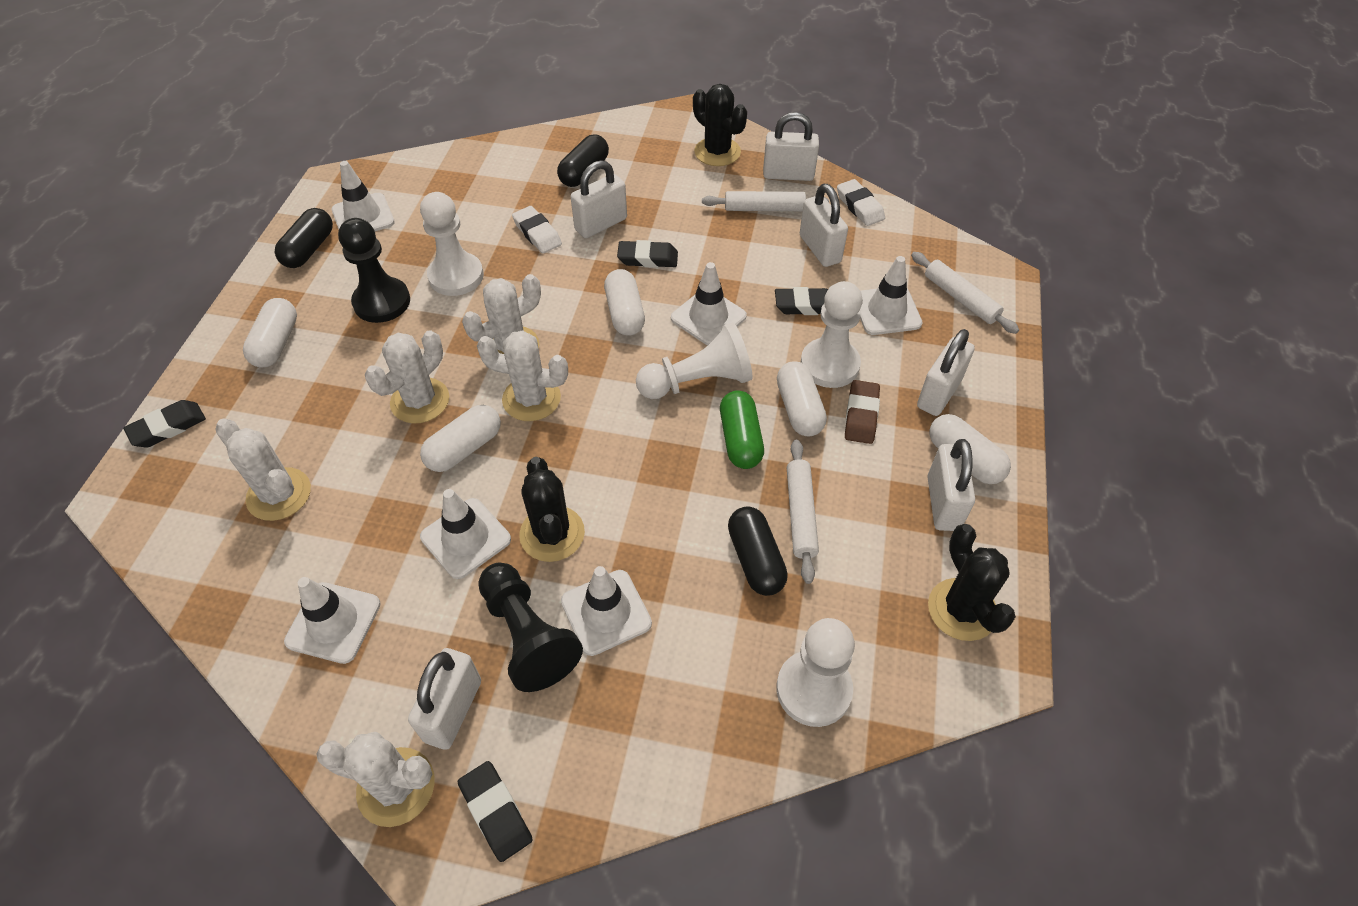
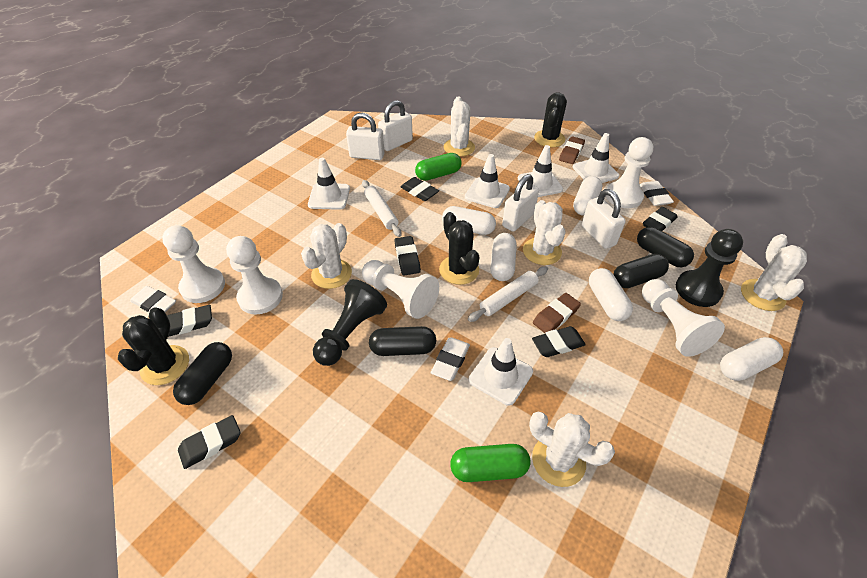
black capsule: 3 -> 4
black eraser: 4 -> 6
brown eraser: 1 -> 2
green capsule: 1 -> 2
white eraser: 2 -> 3
white padlock: 6 -> 4
white pawn: 4 -> 5
white rolling pin: 3 -> 2
white traffic cone: 6 -> 5

